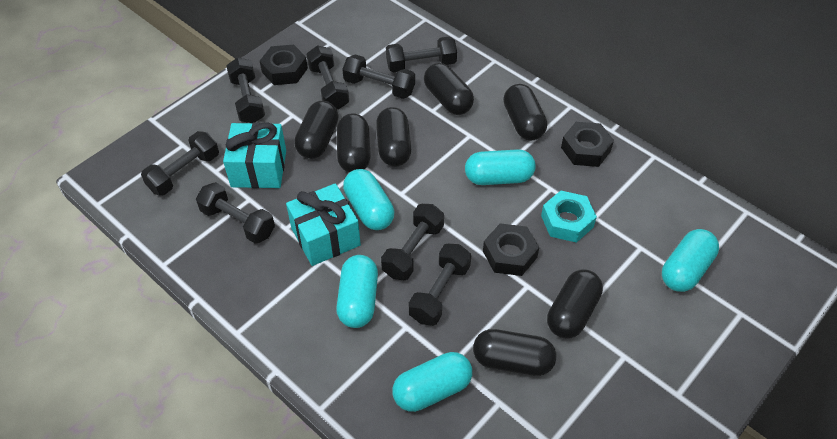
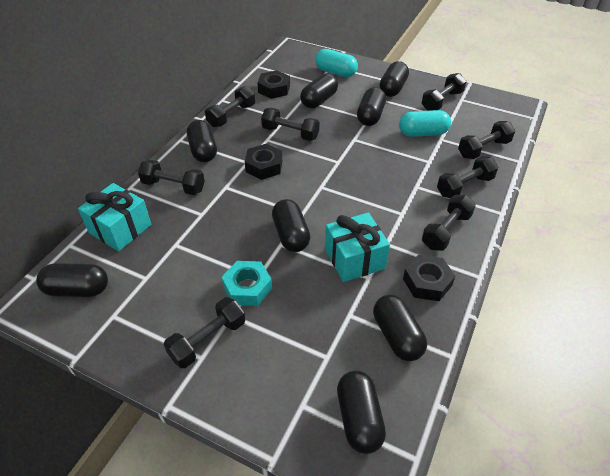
black capsule: 7 -> 8
turquoise capsule: 5 -> 2

